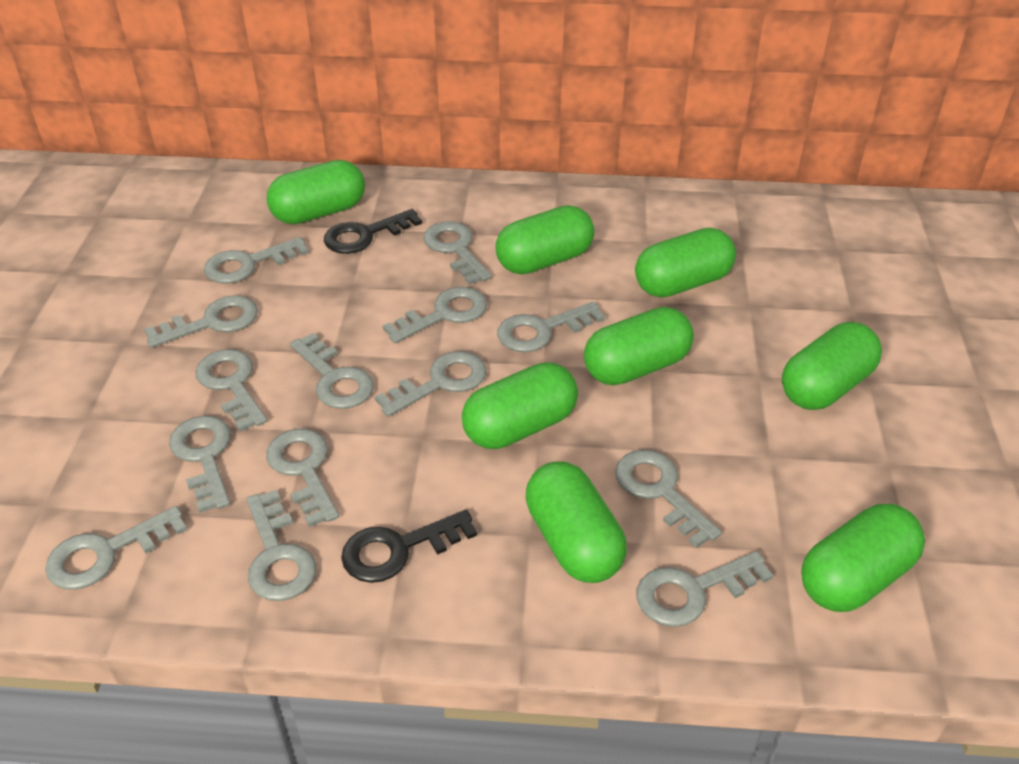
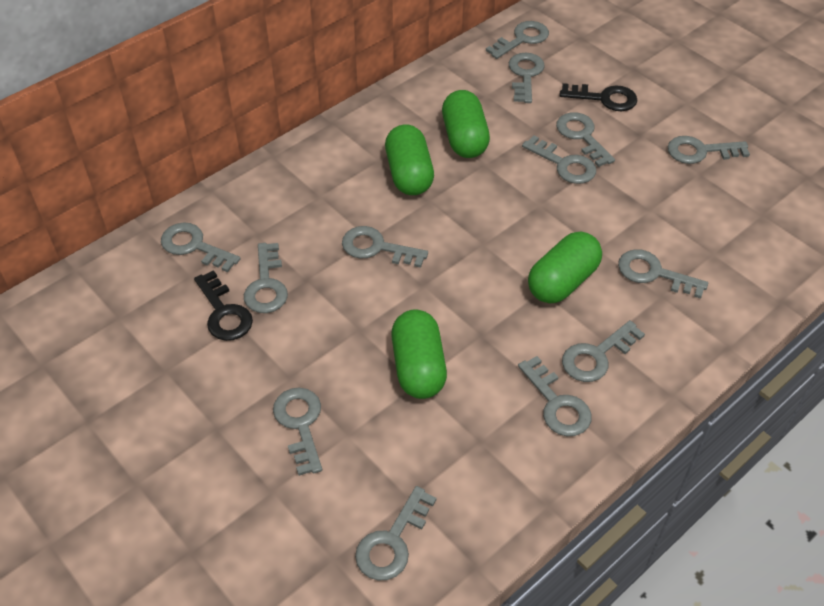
green capsule: 8 -> 4
grey key: 14 -> 13

